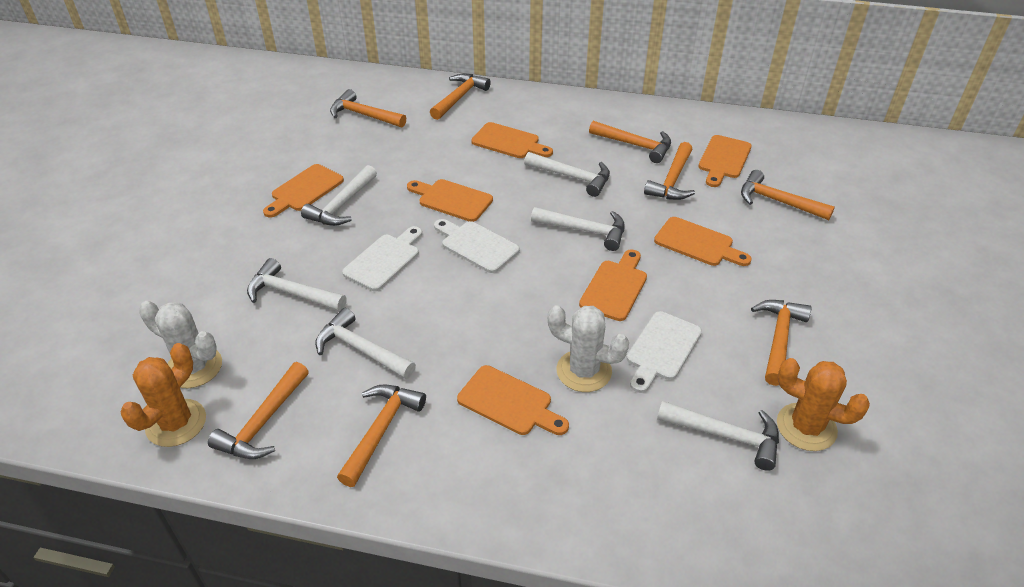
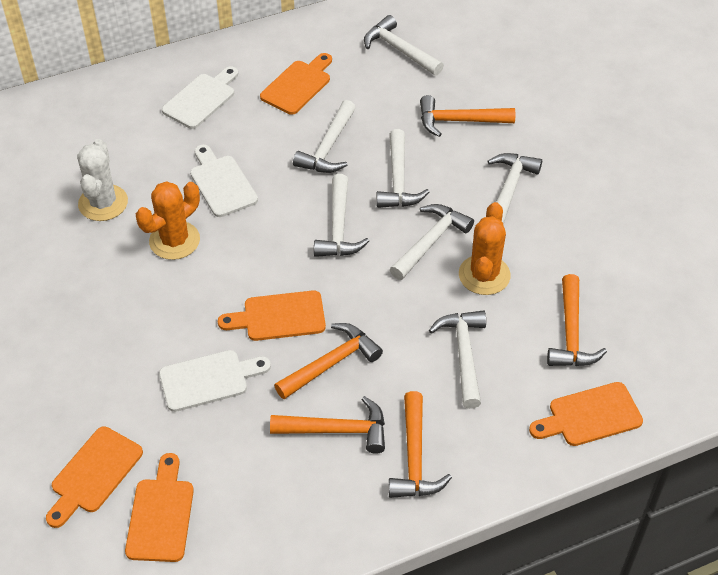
orange cutting board: 7 -> 5
orange hammer: 8 -> 5
white cactus: 2 -> 1
white hammer: 6 -> 7

